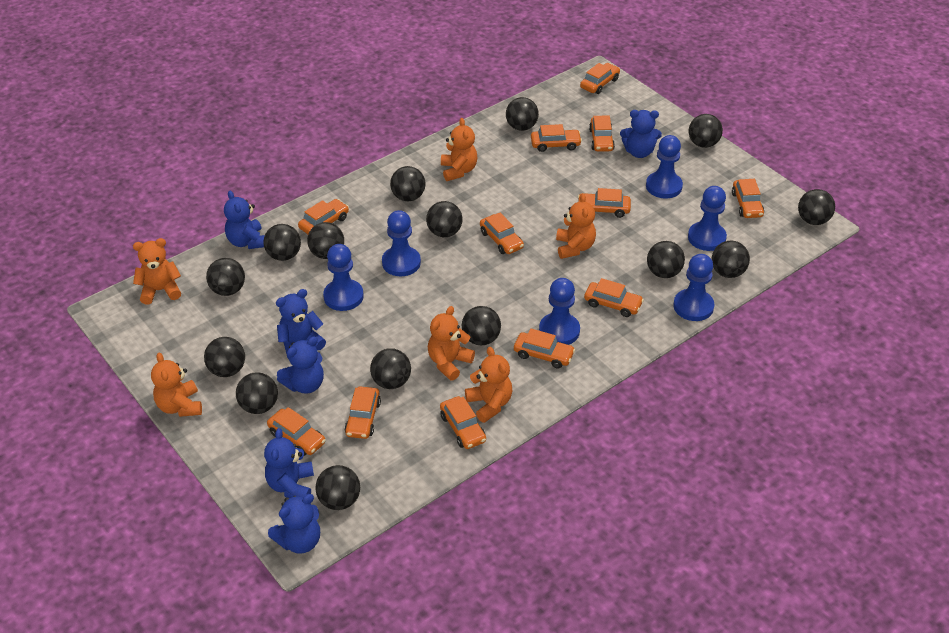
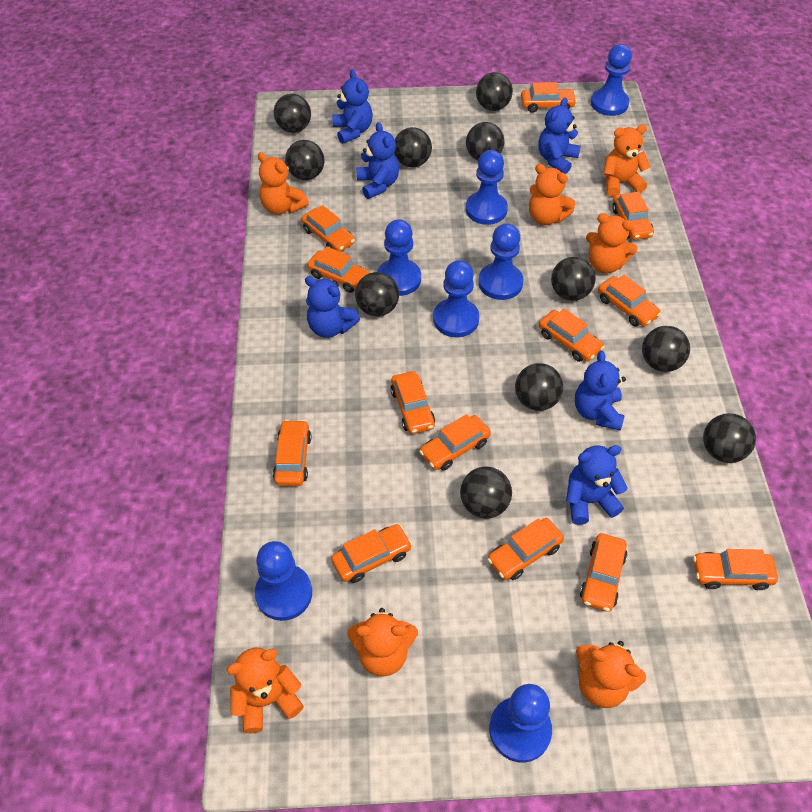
black ball: 15 -> 11
blue pawn: 6 -> 7
orange car: 12 -> 13
orange teddy bear: 6 -> 7

